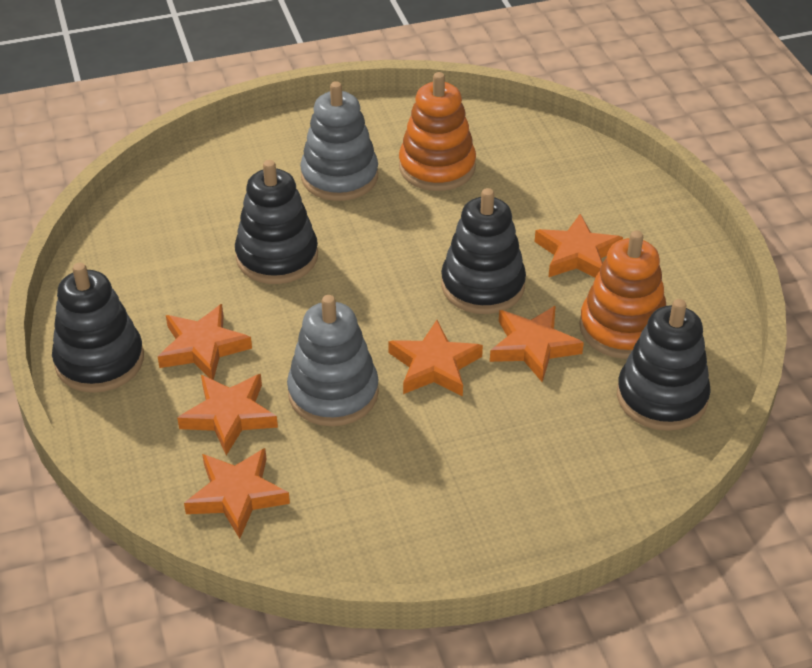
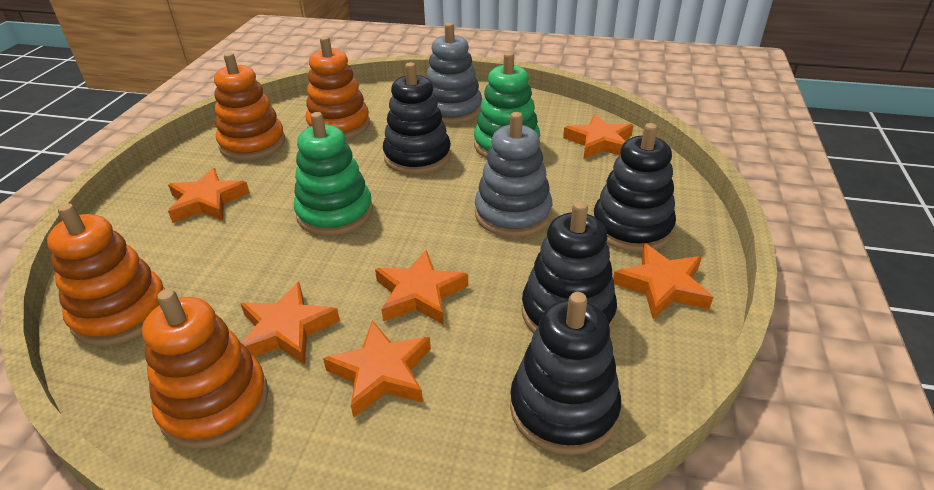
green stacking toy: 0 -> 2
orange stacking toy: 2 -> 4

